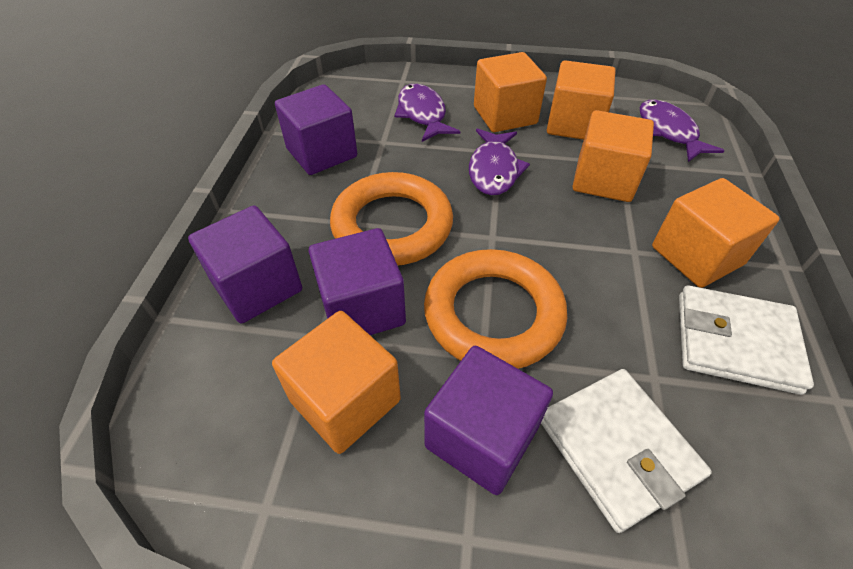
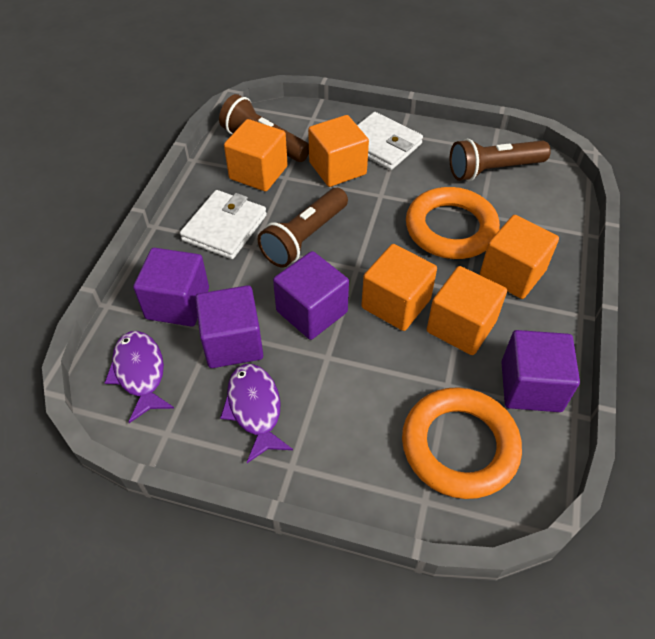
brown flashlight: 0 -> 3
purple fish: 3 -> 2

